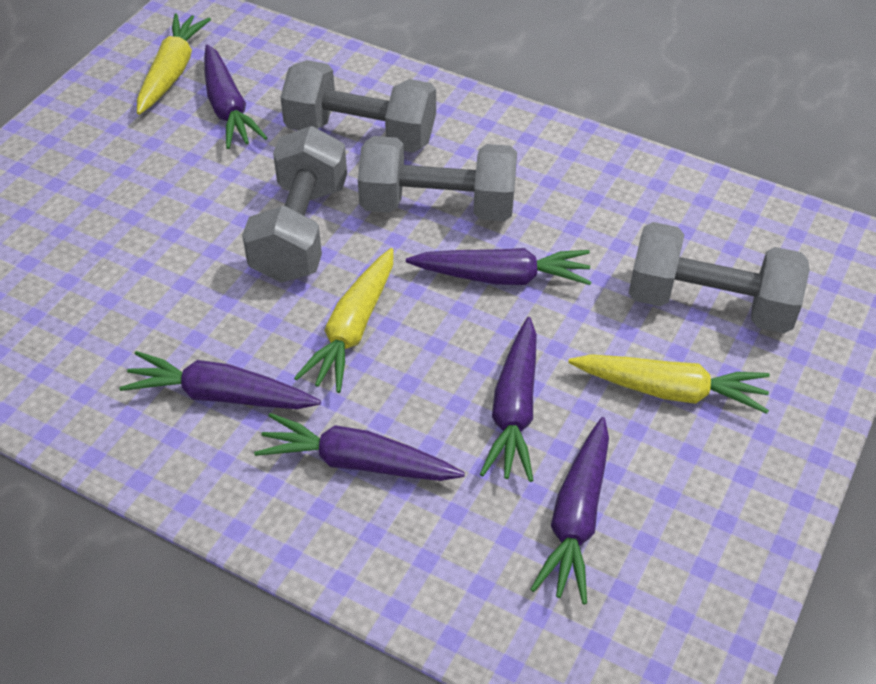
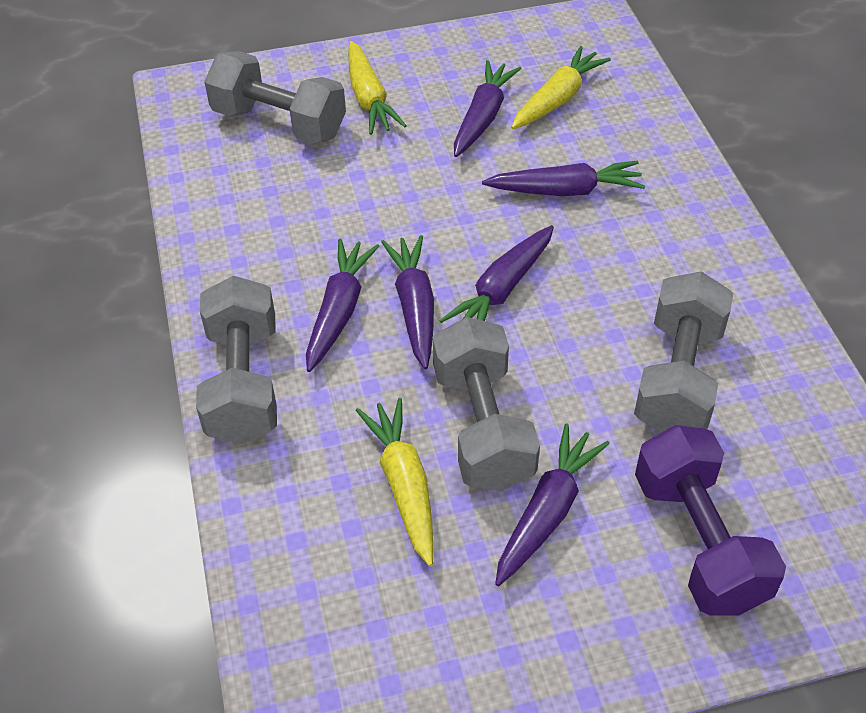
purple dumbbell: 0 -> 1

